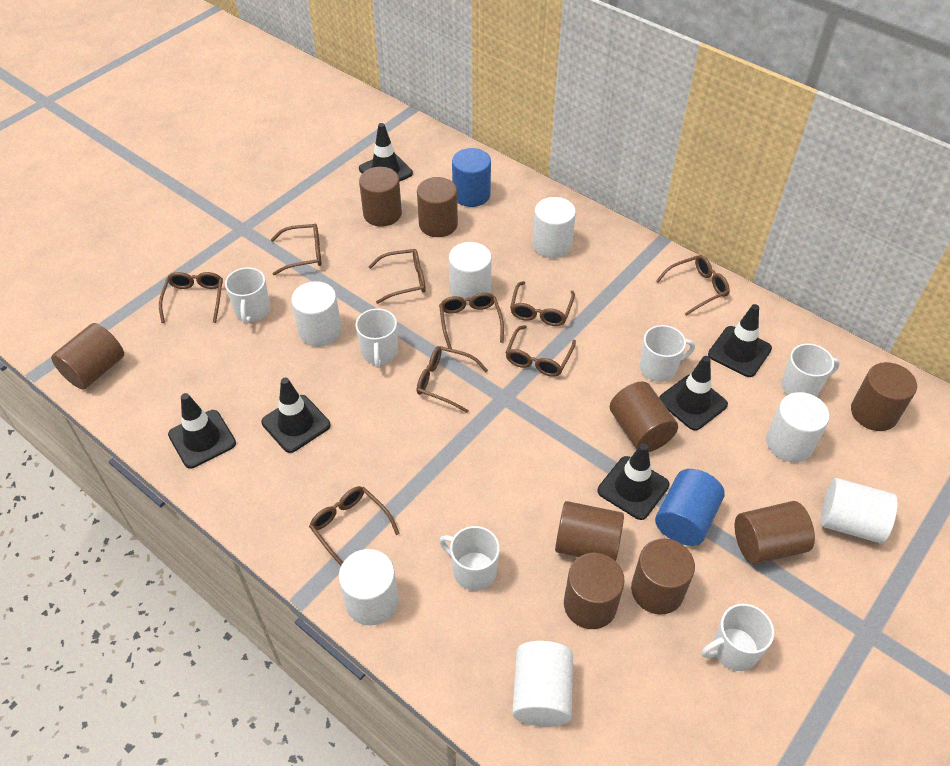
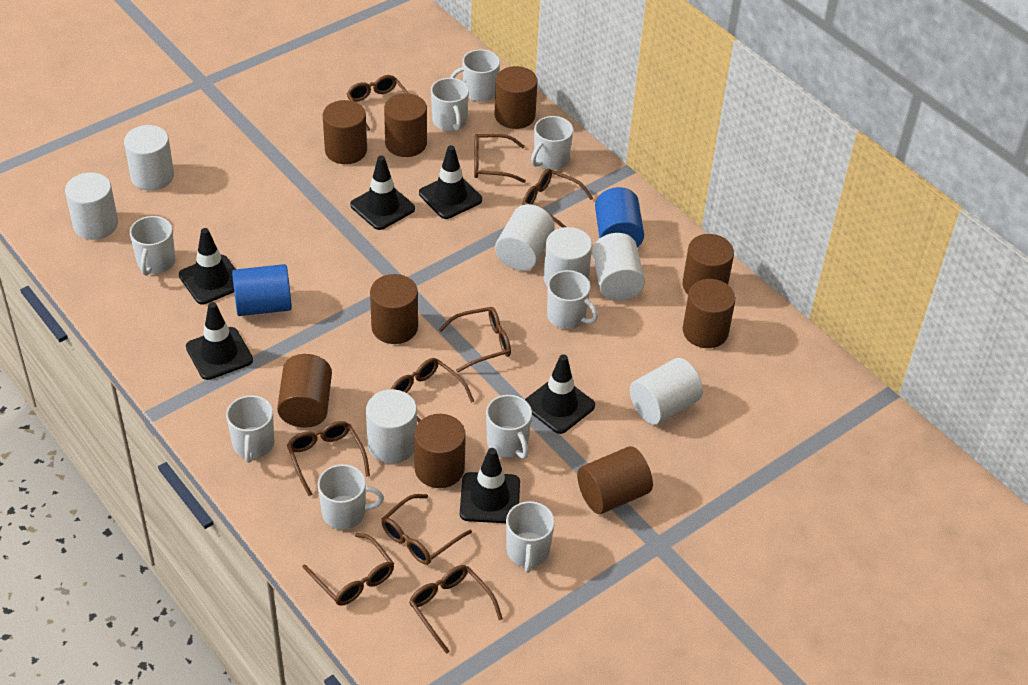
white mug: 6 -> 9

